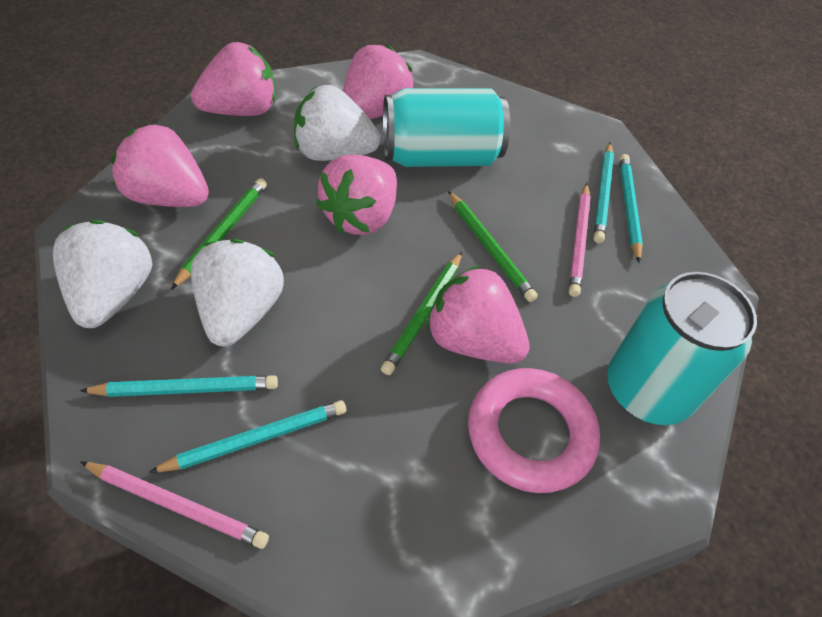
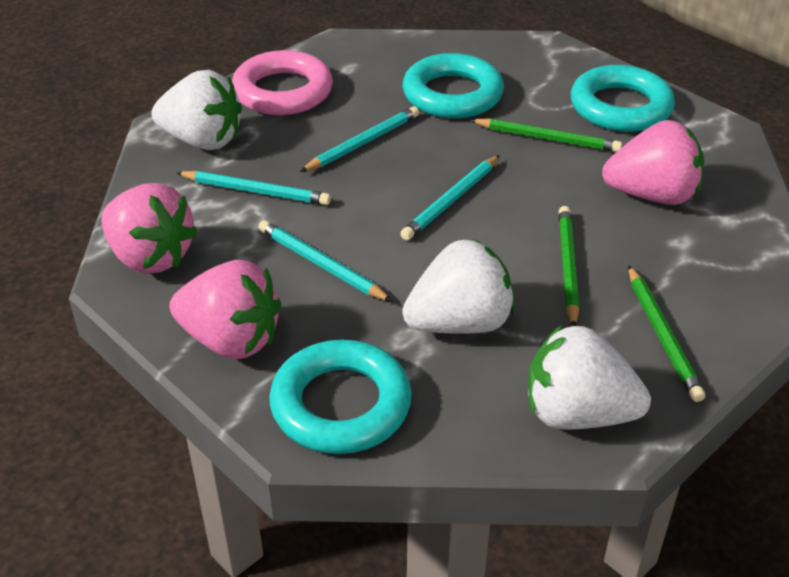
pink pencil: 2 -> 0
pink strawberry: 5 -> 3
turquoise can: 2 -> 0
turquoise ring: 0 -> 3

